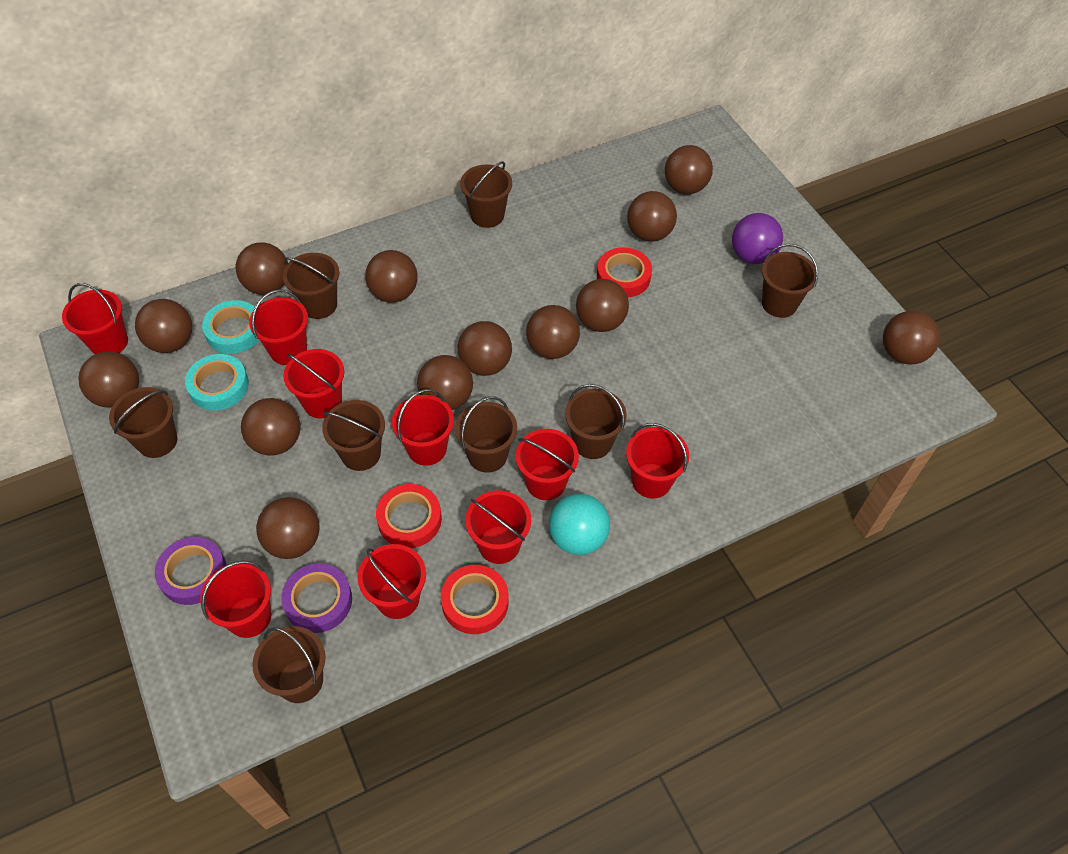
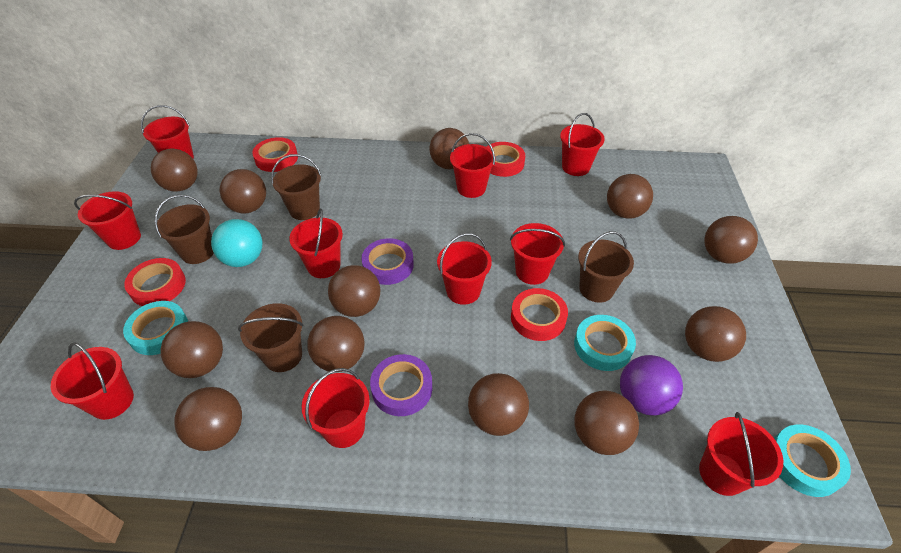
brown ball: 13 -> 12
brown bucket: 8 -> 4
red bucket: 9 -> 10
red tape: 3 -> 4
turquoise tape: 2 -> 3

